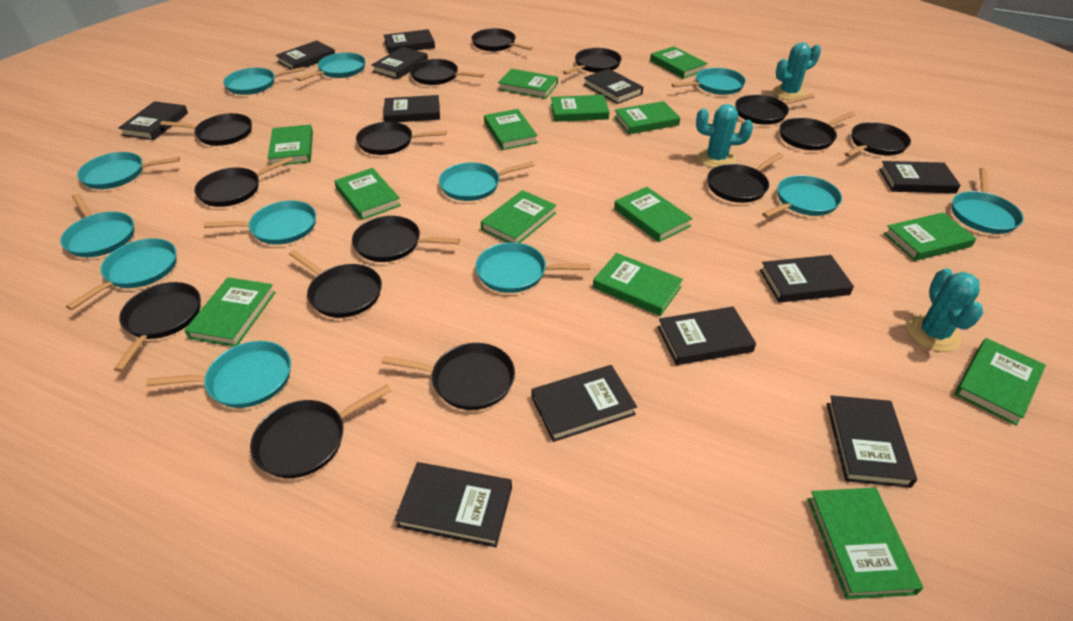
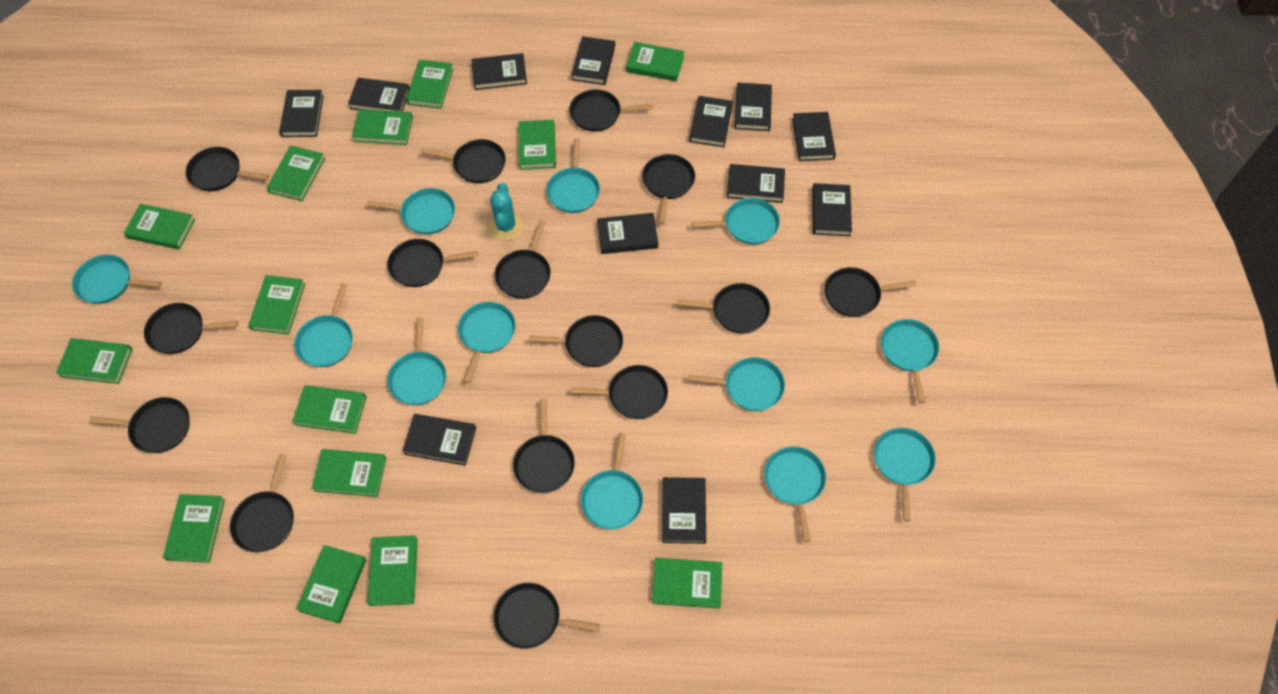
turquoise cactus: 3 -> 1

